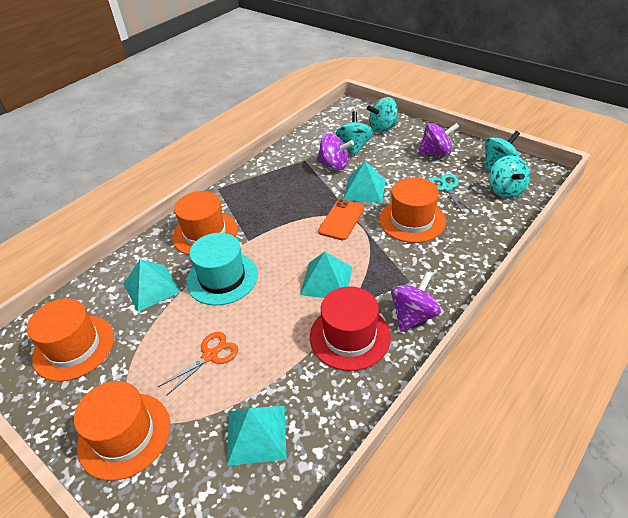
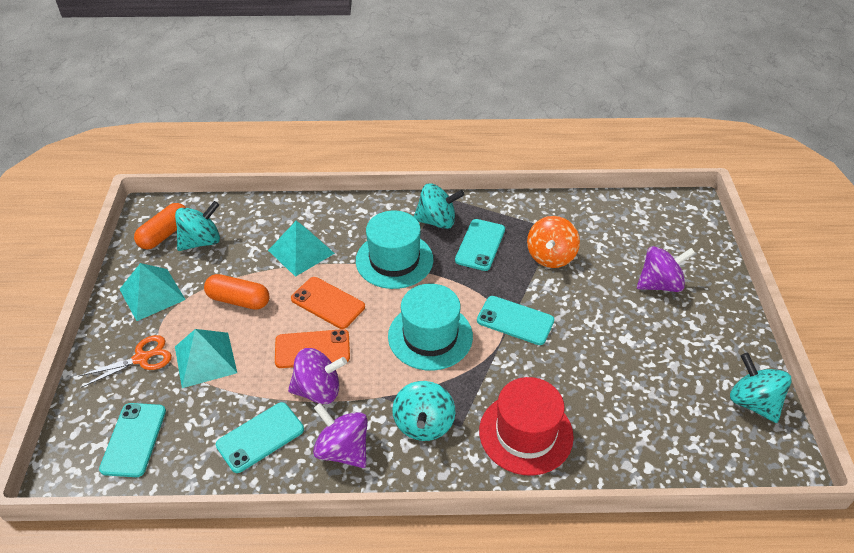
orange capsule: 0 -> 2
orange hat: 4 -> 0
orange phone: 1 -> 2
orange spinning top: 0 -> 1
turquoise hat: 1 -> 2
turquoise phone: 0 -> 4
turquoise pyramid: 4 -> 3
turquoise scissors: 1 -> 0

